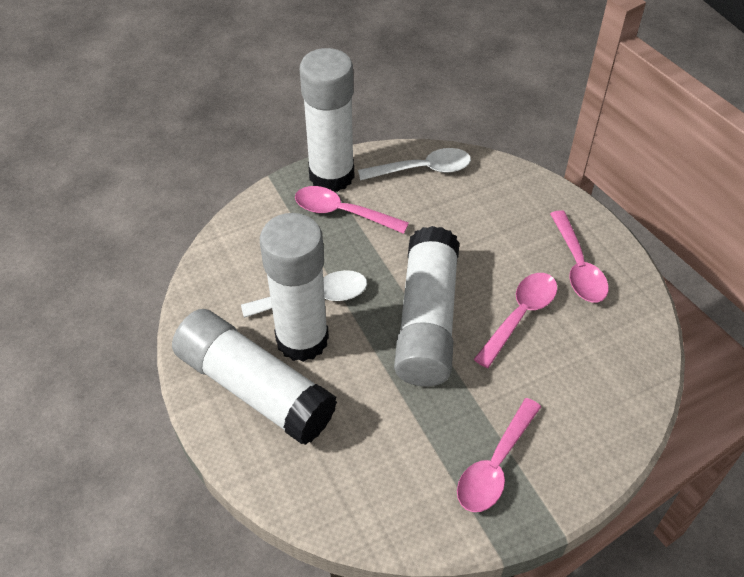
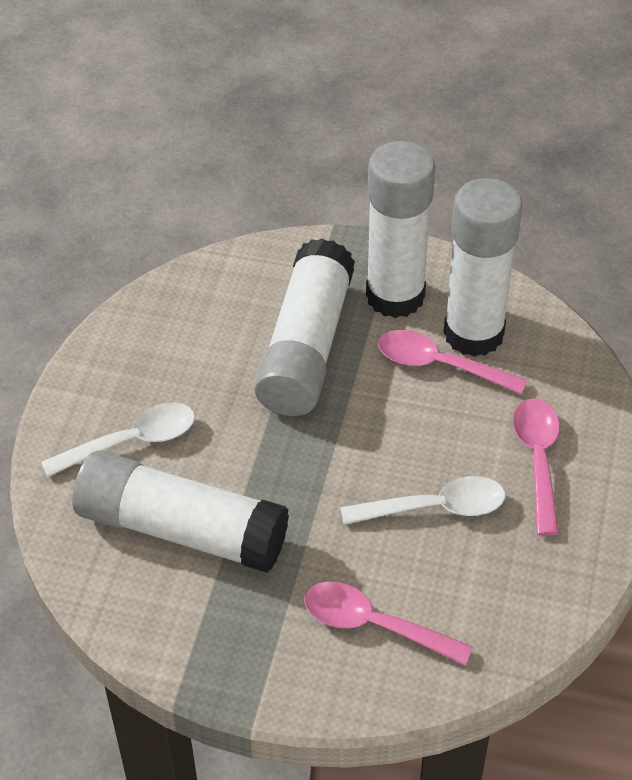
pink spoon: 4 -> 3

